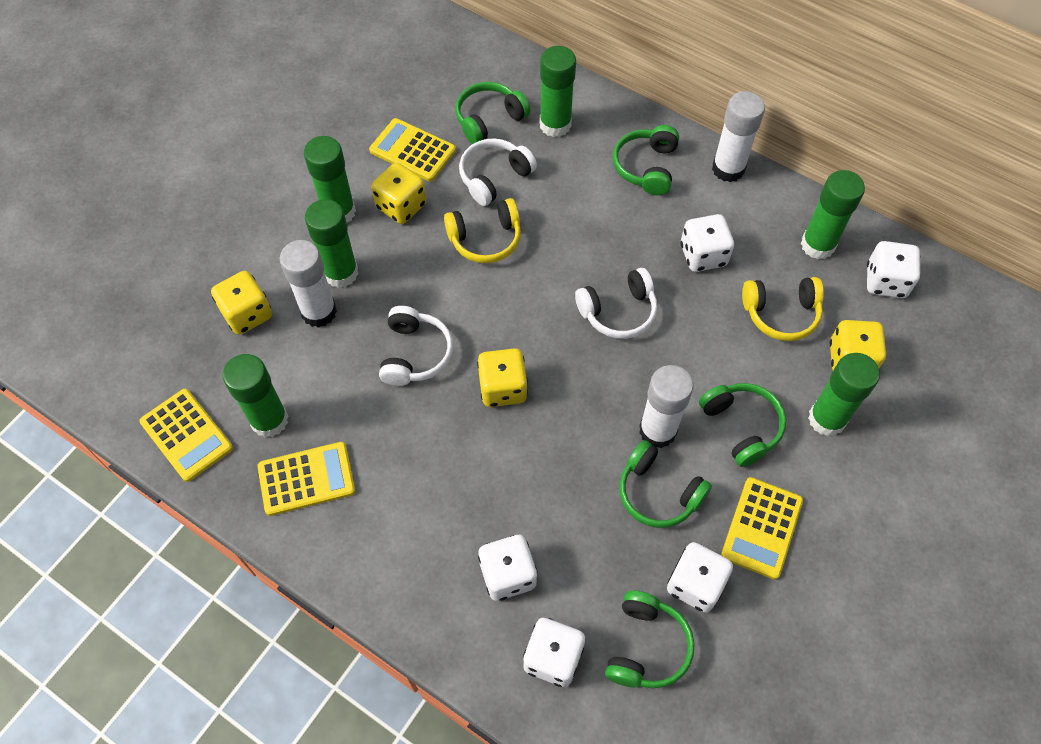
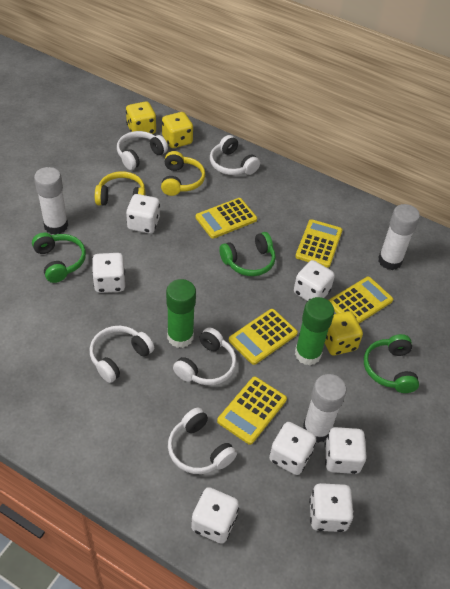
green glue stick: 6 -> 2
green headphones: 5 -> 3
white dice: 5 -> 7
white headphones: 3 -> 5
yellow calculator: 4 -> 5
yellow dice: 4 -> 3

